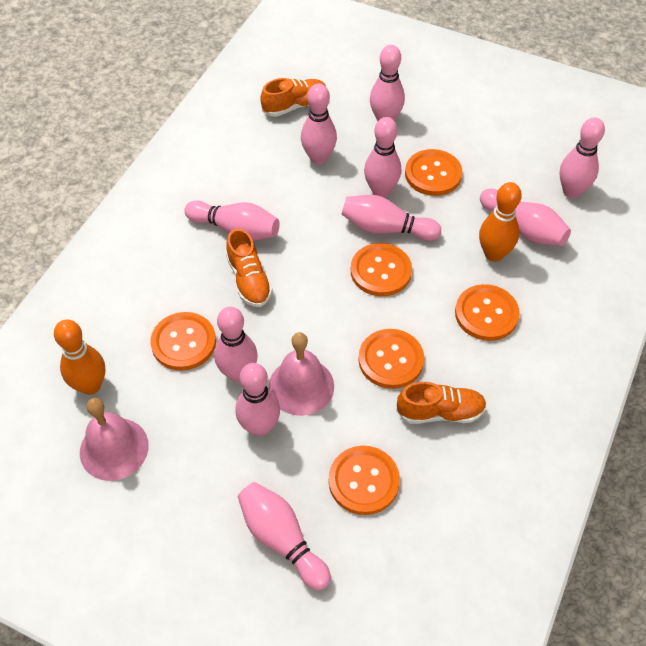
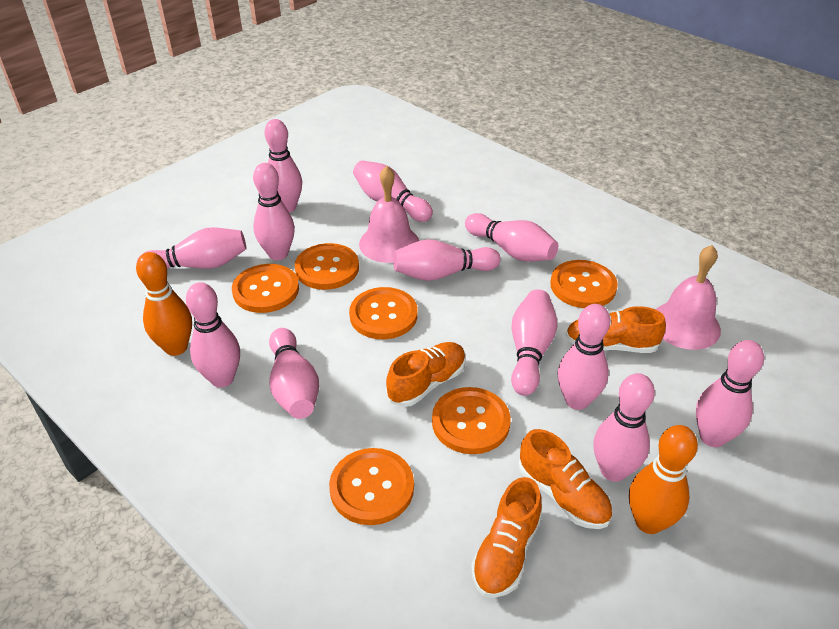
orange shoe: 3 -> 4
pink bowling pin: 10 -> 12

